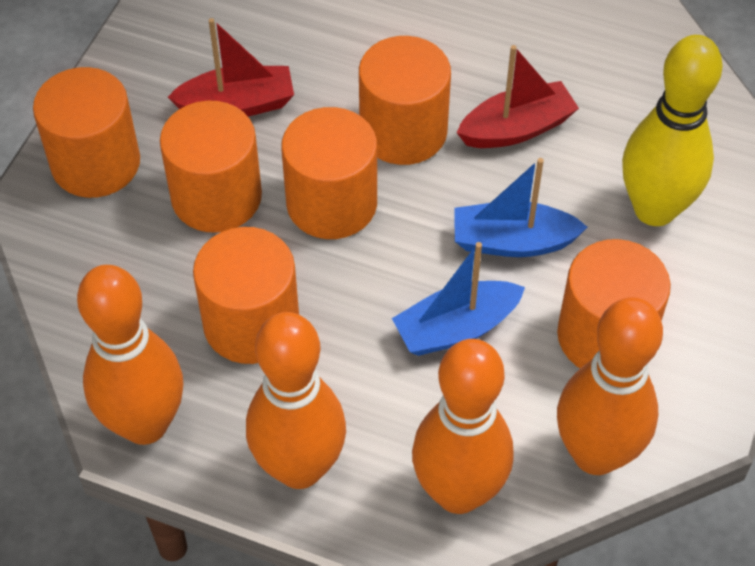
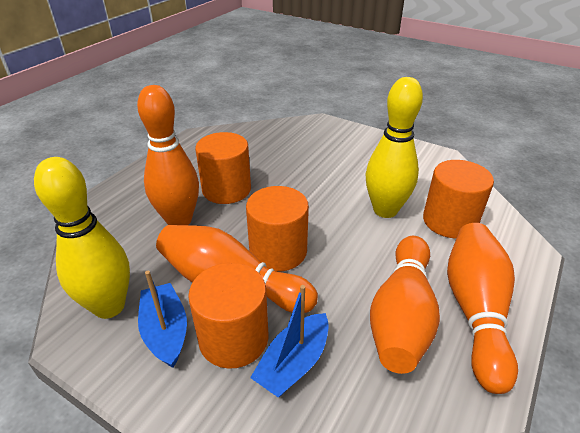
orange cylinder: 6 -> 4
red boat: 2 -> 0
yellow bowling pin: 1 -> 2

